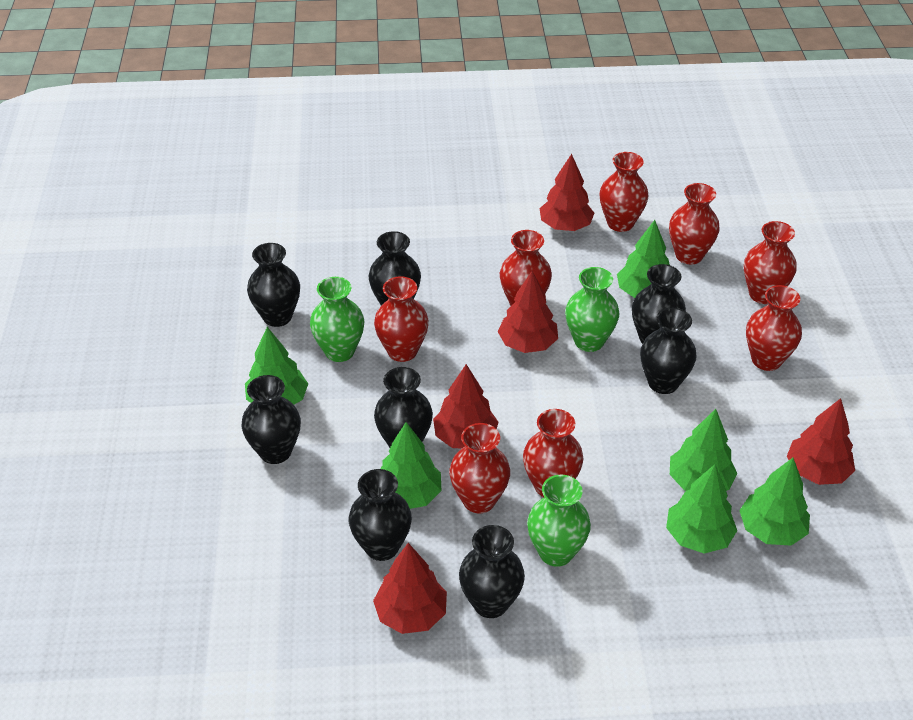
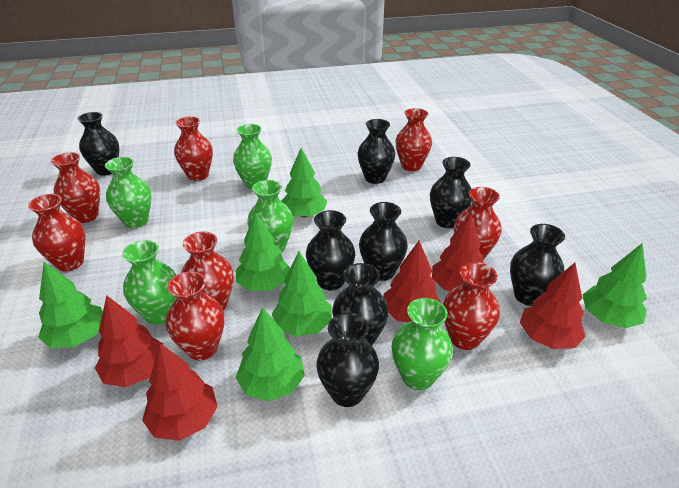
green vase: 3 -> 5

